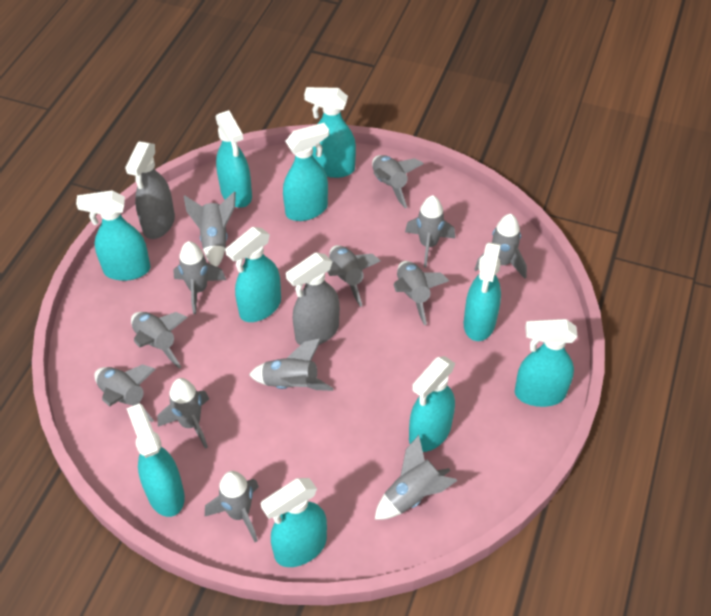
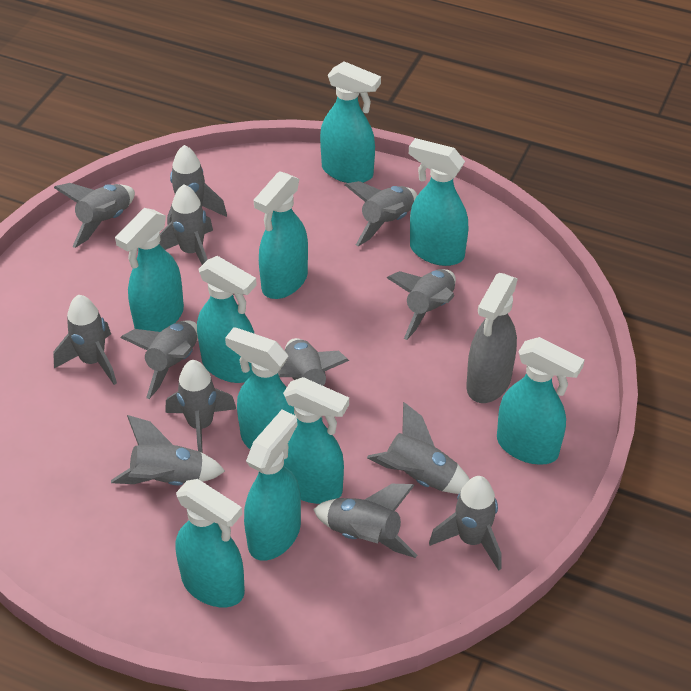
grey spray bottle: 2 -> 1

